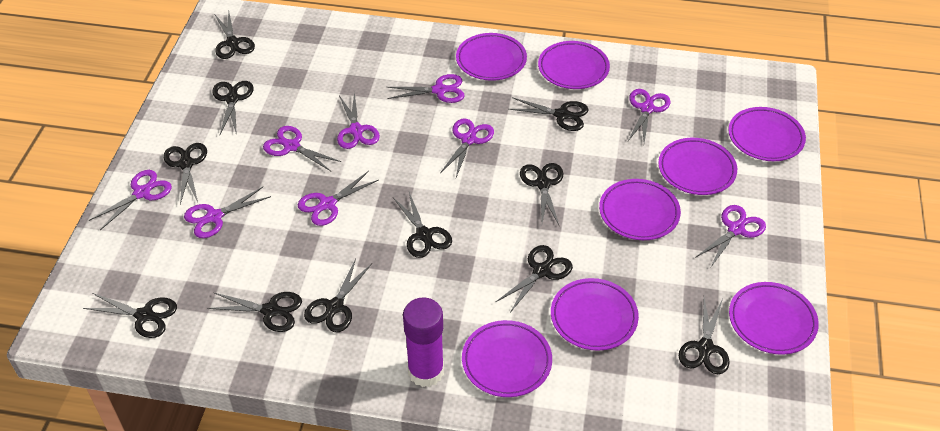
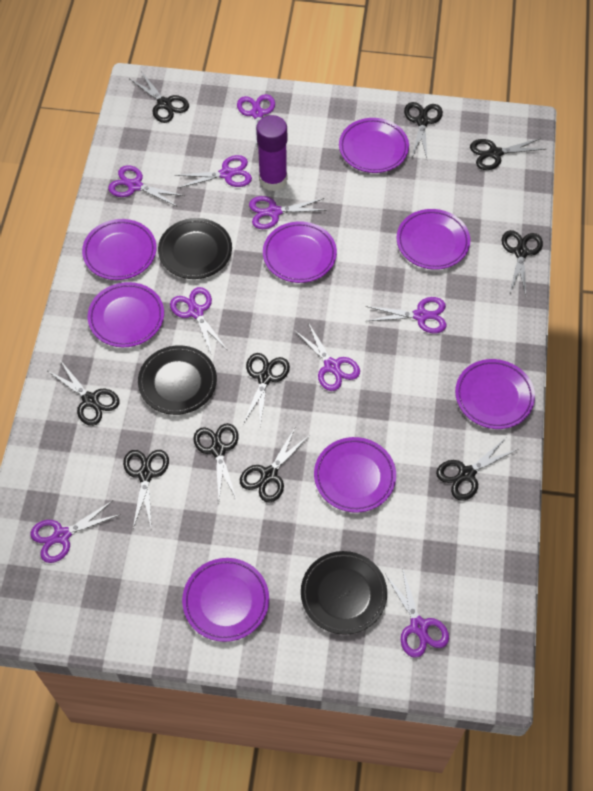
black plate: 0 -> 3
black scissors: 11 -> 10

